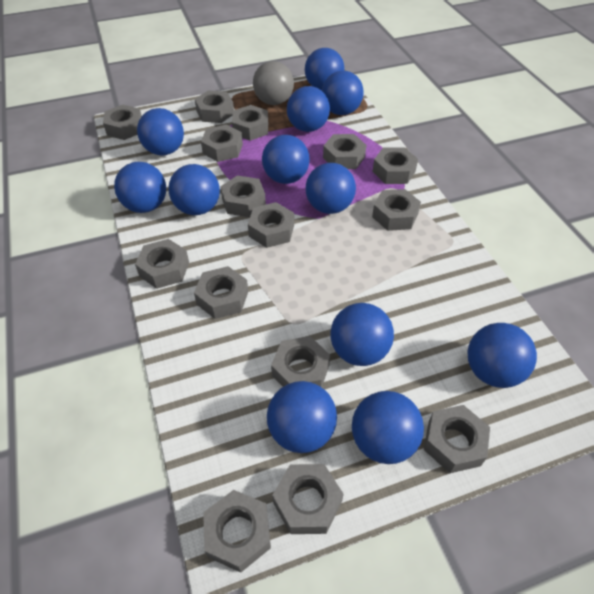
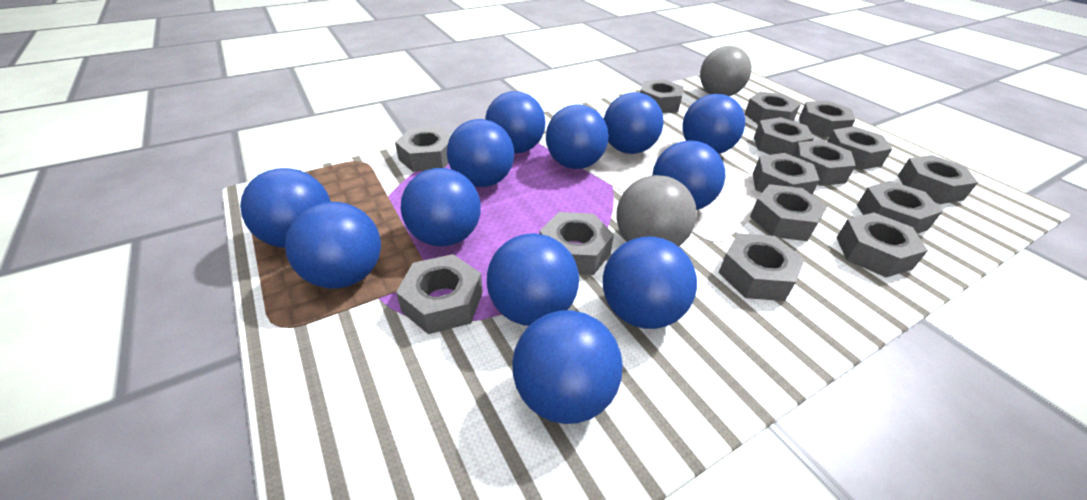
grey ball: 1 -> 2

